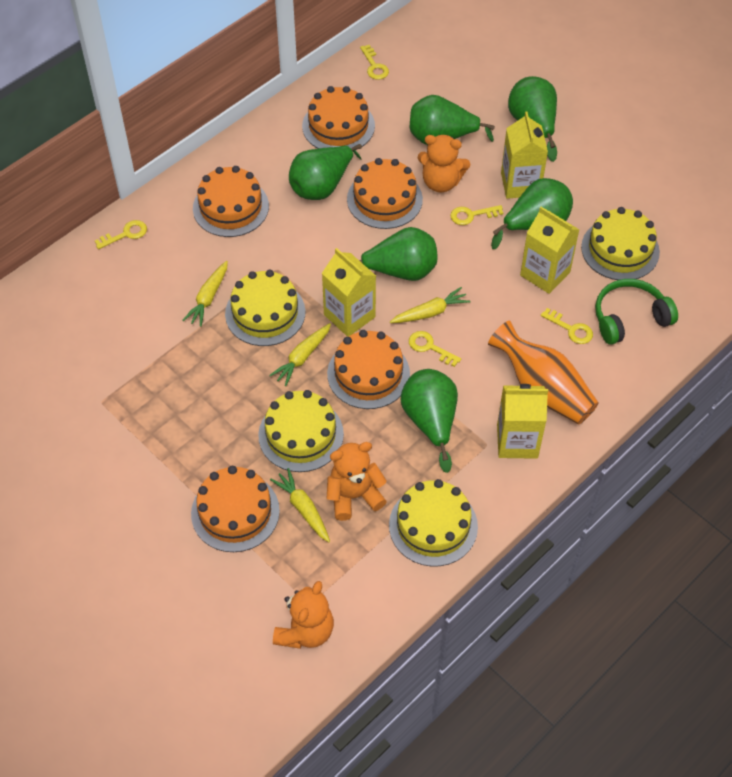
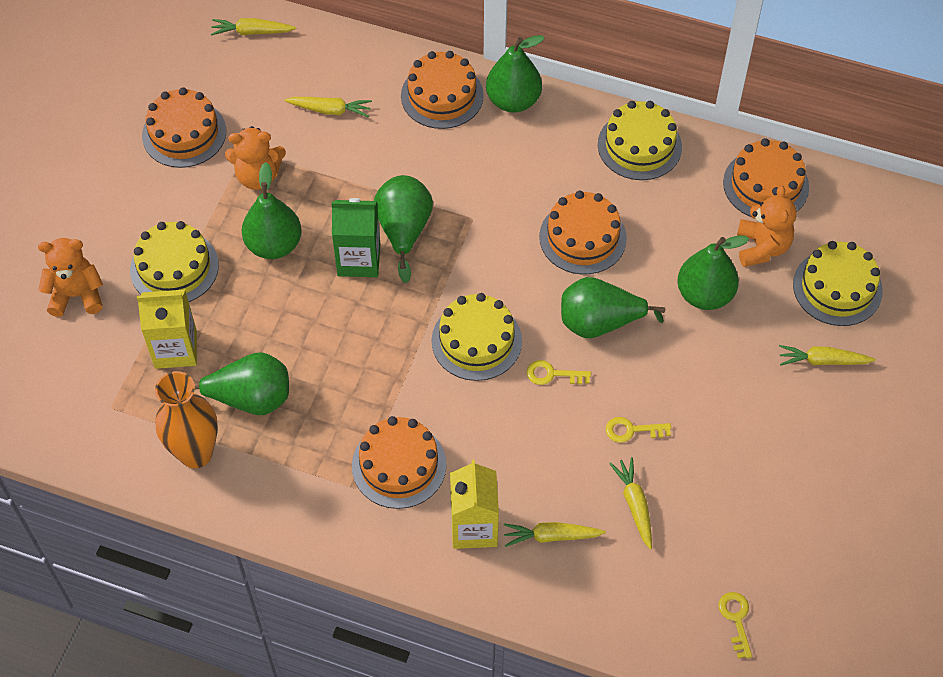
green carton: 0 -> 1
green headphones: 1 -> 0
yellow carrot: 4 -> 5
yellow carton: 4 -> 2
yellow key: 5 -> 3

